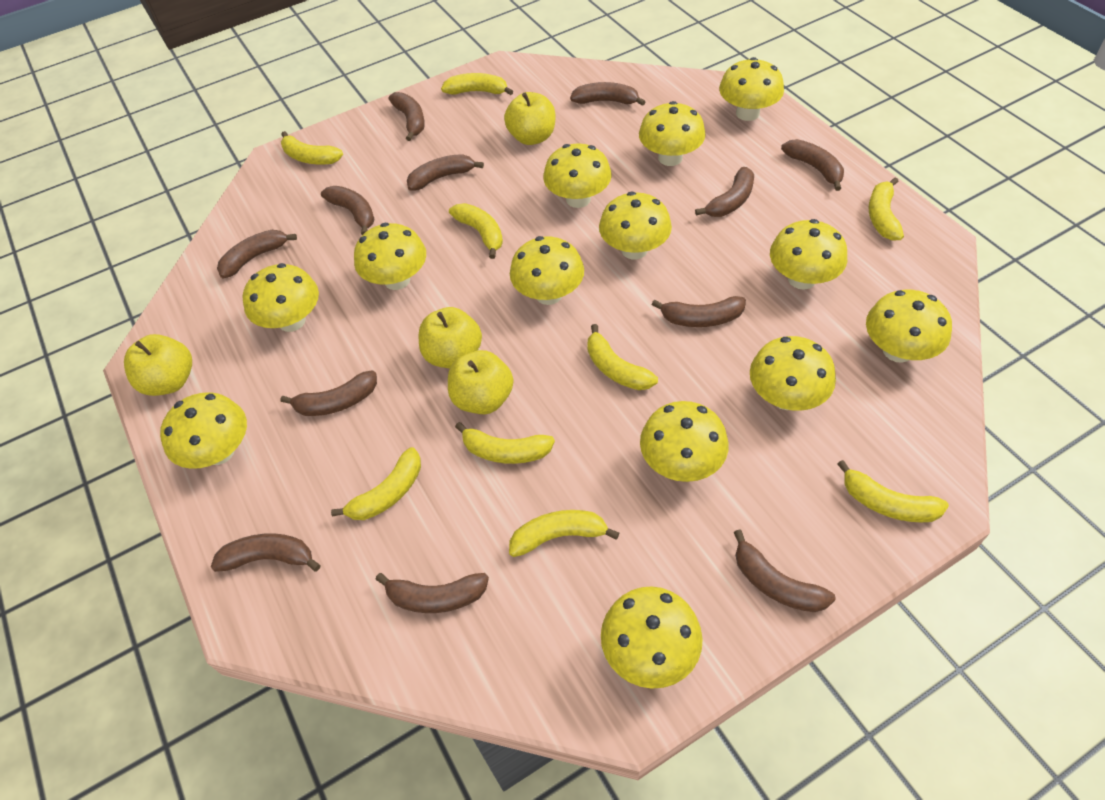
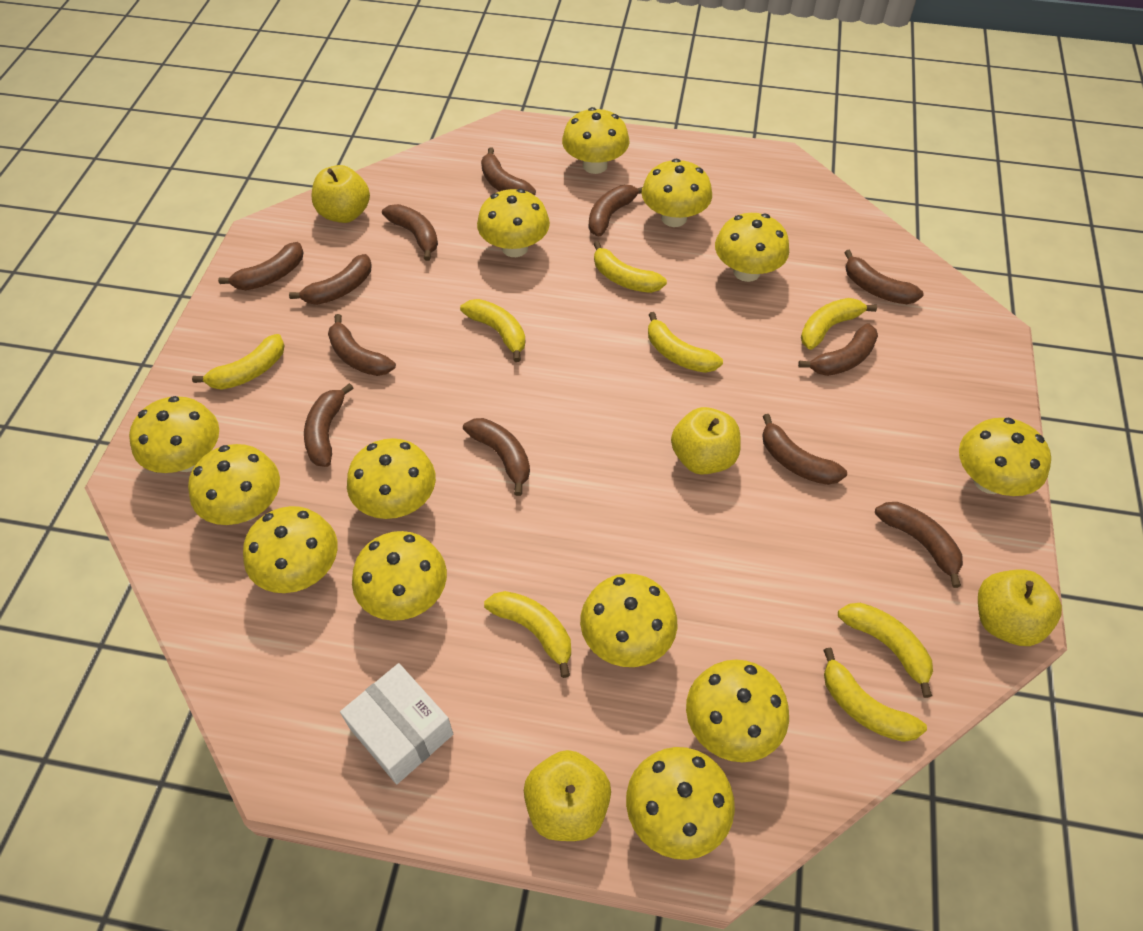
white box: 0 -> 1
yellow banana: 9 -> 8

